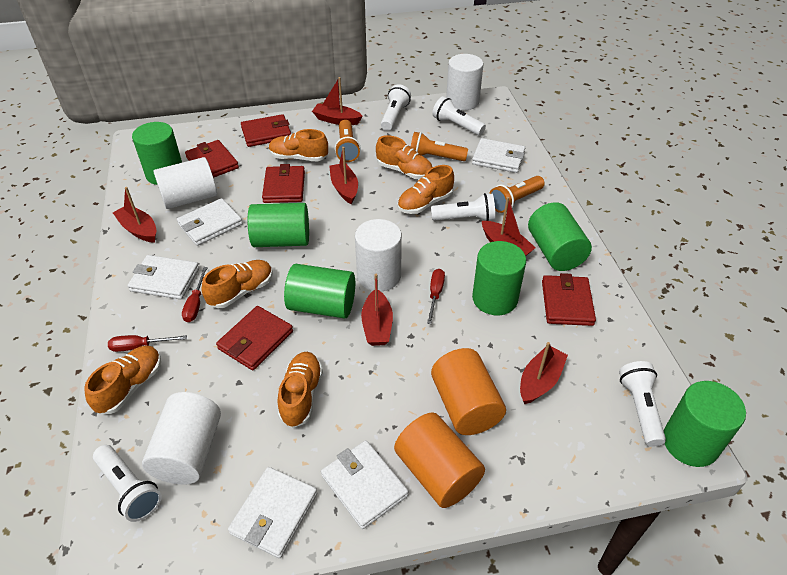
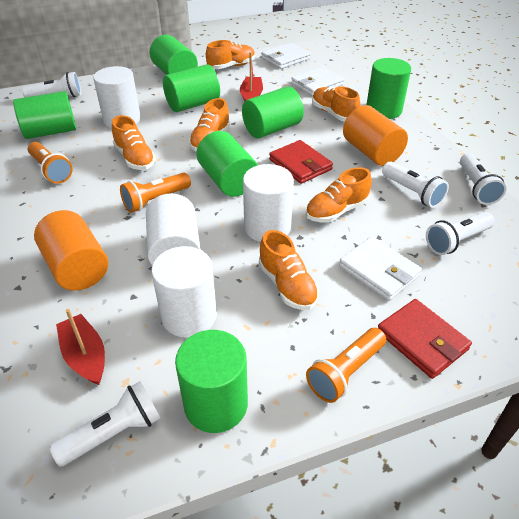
green cylinder: 6 -> 7
red boat: 6 -> 2
red screwdriver: 3 -> 0
red wallet: 5 -> 2
white wallet: 5 -> 3

